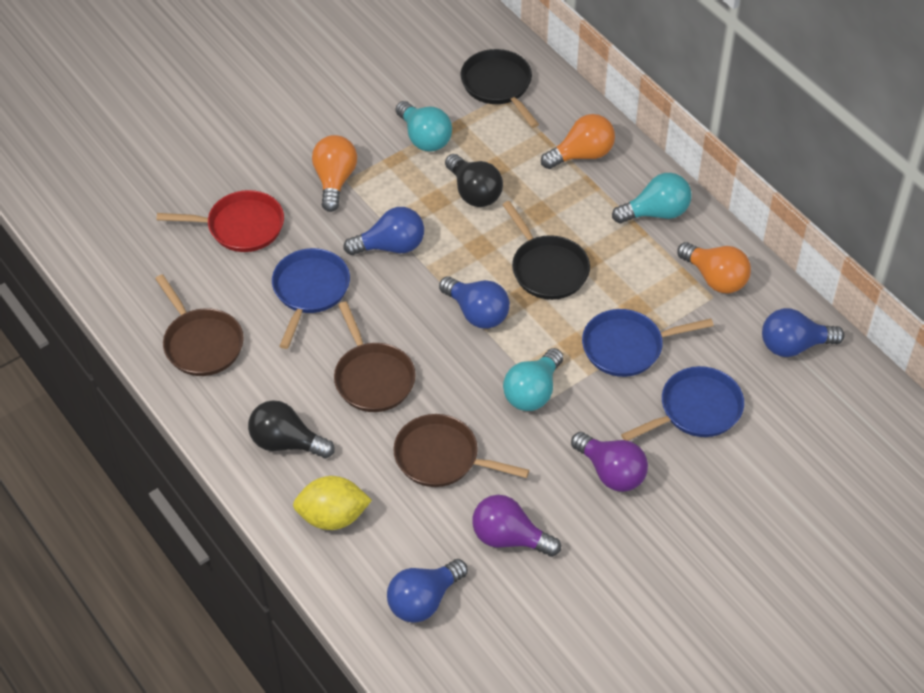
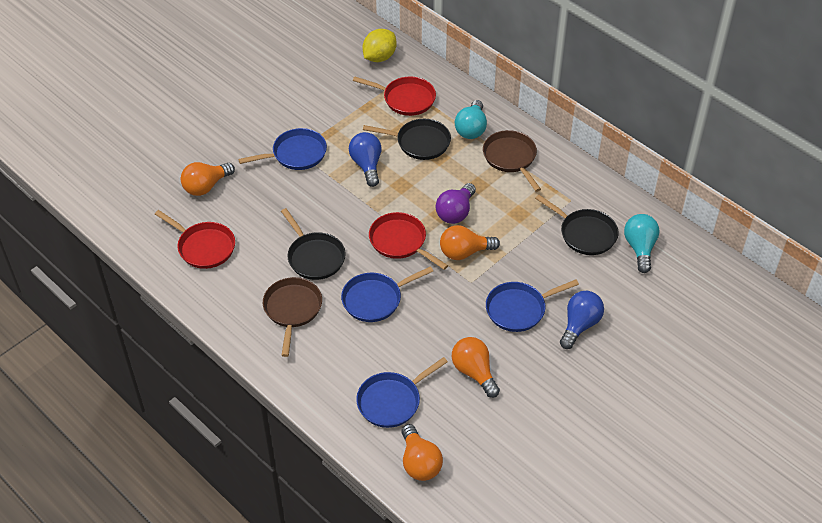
black light bulb: 2 -> 0
black pan: 2 -> 3
blue light bulb: 4 -> 2
blue pan: 3 -> 4
brown pan: 3 -> 2
orange light bulb: 3 -> 4
purple light bulb: 2 -> 1
red pan: 1 -> 3
turquoise light bulb: 3 -> 2

